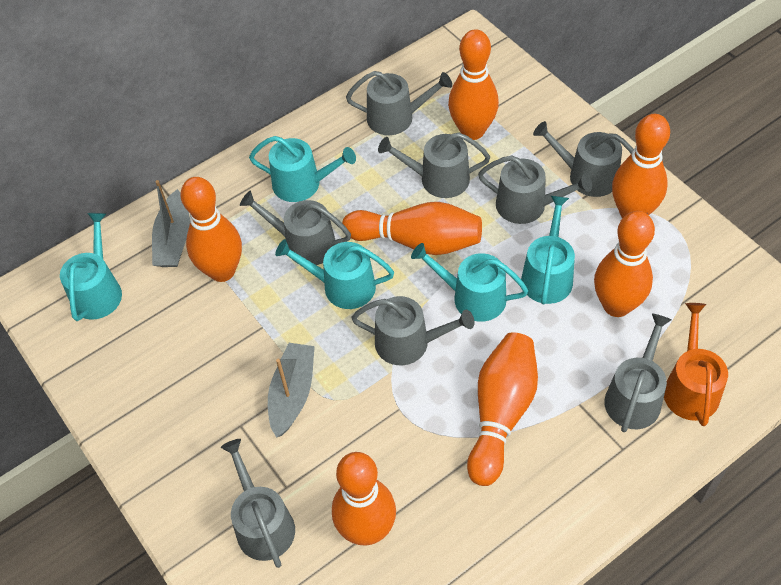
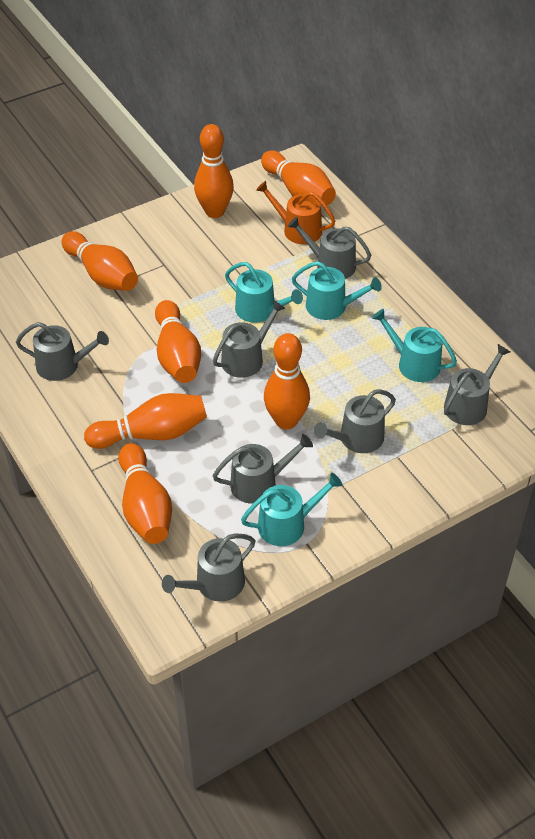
grey boat: 2 -> 0
grey watering can: 8 -> 7
turquoise watering can: 5 -> 4

